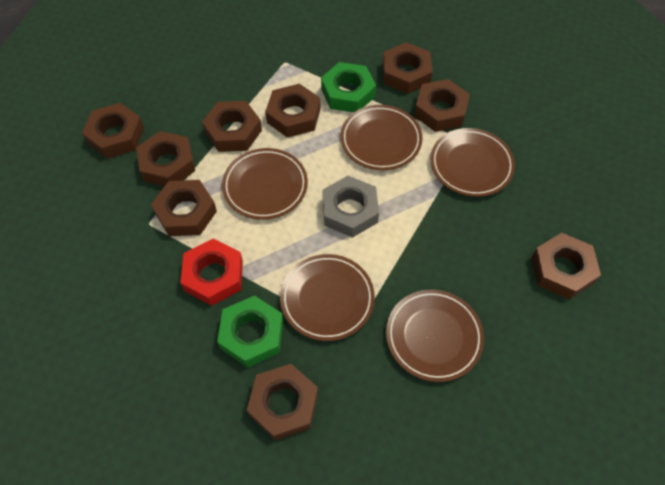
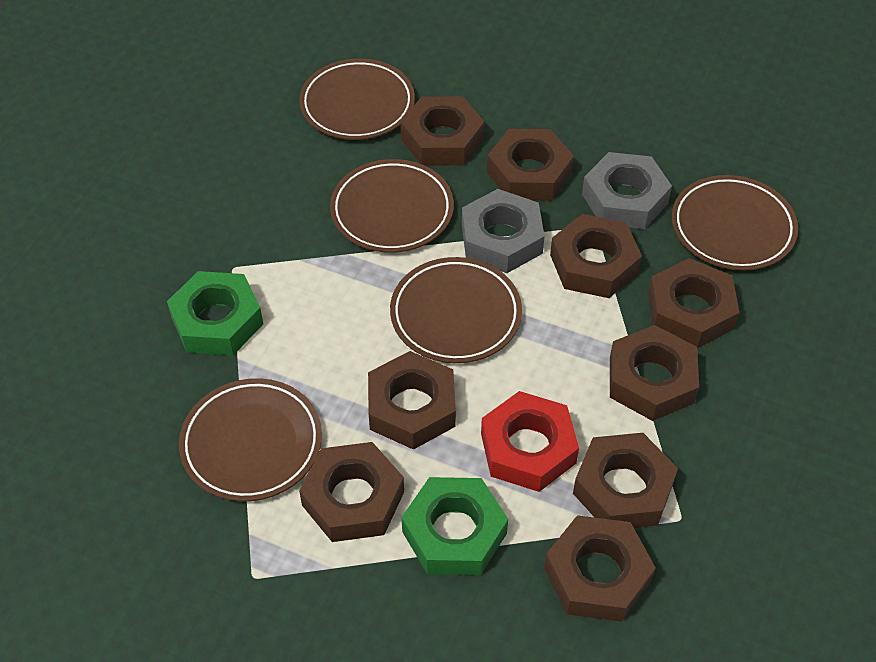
grey nut: 1 -> 2

